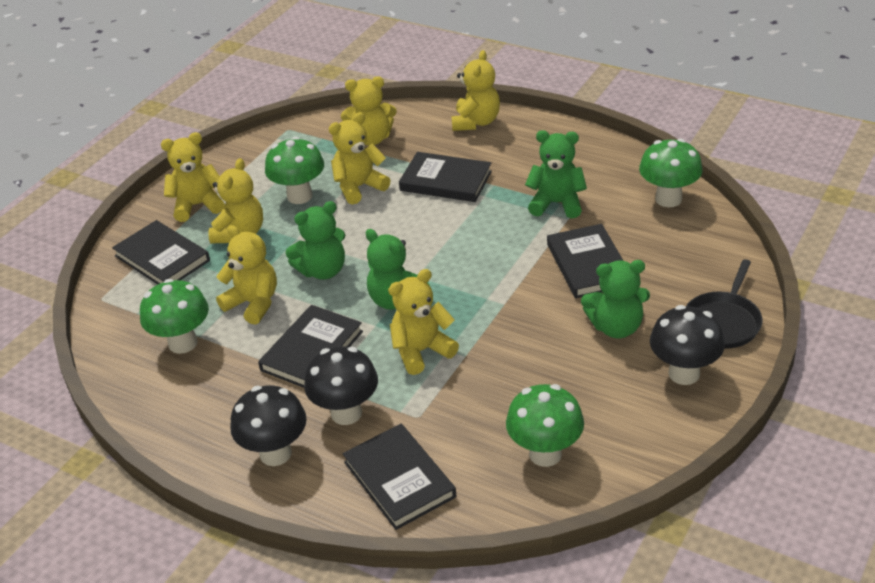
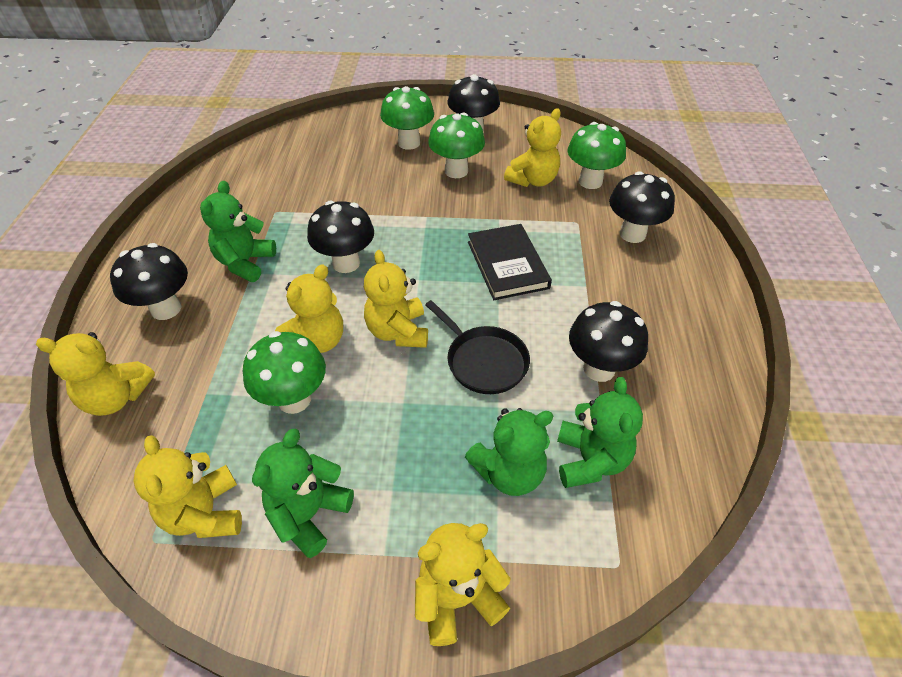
black book: 5 -> 1
black mushroom: 3 -> 5
yellow teddy bear: 7 -> 6

